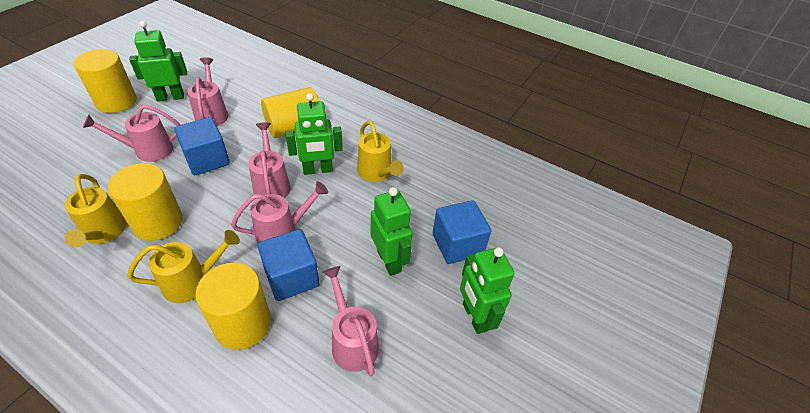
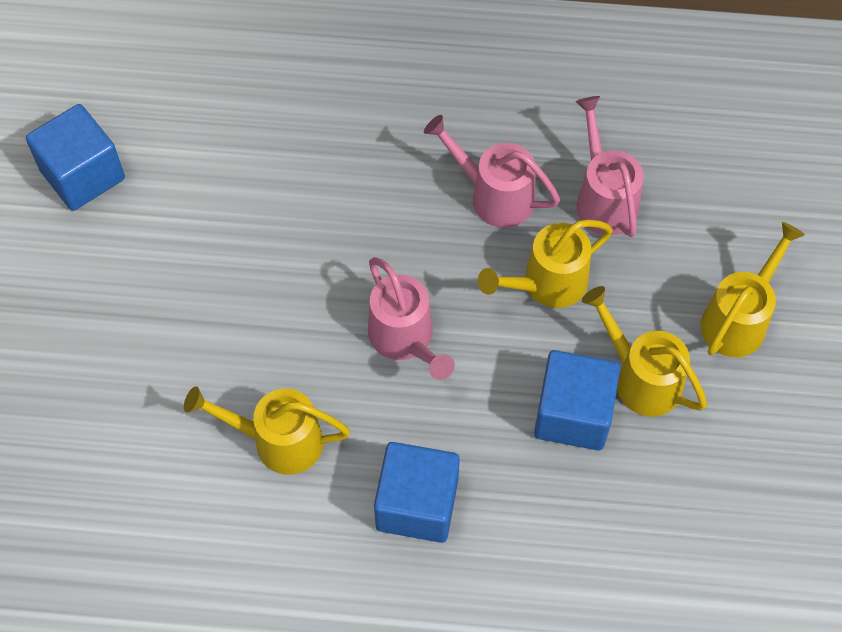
green robot: 4 -> 0
pink watering can: 5 -> 3
yellow cylinder: 4 -> 0
yellow watering can: 3 -> 4

